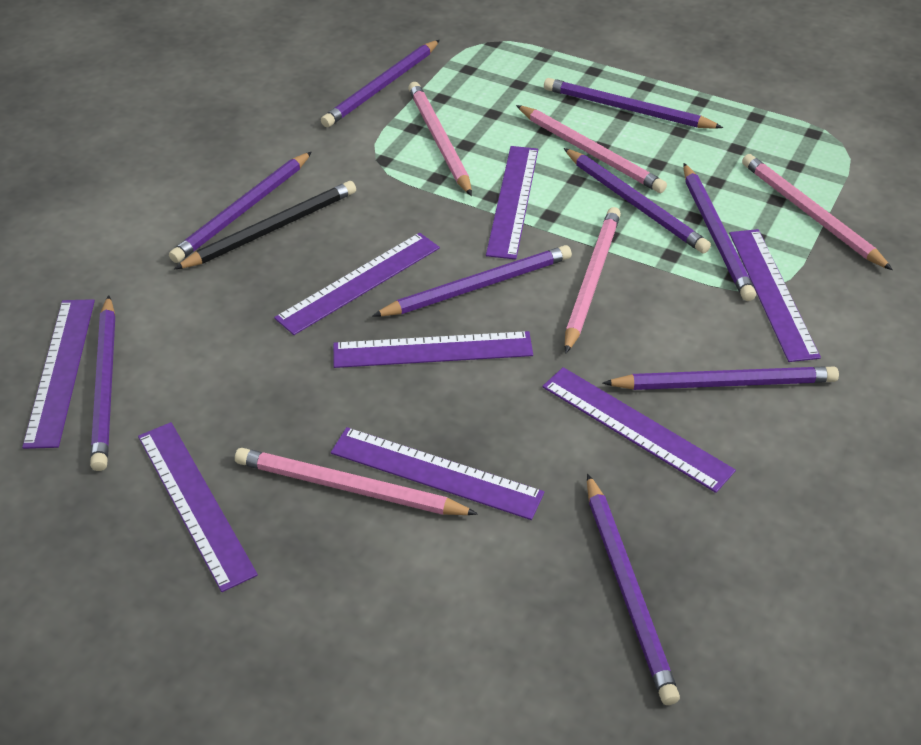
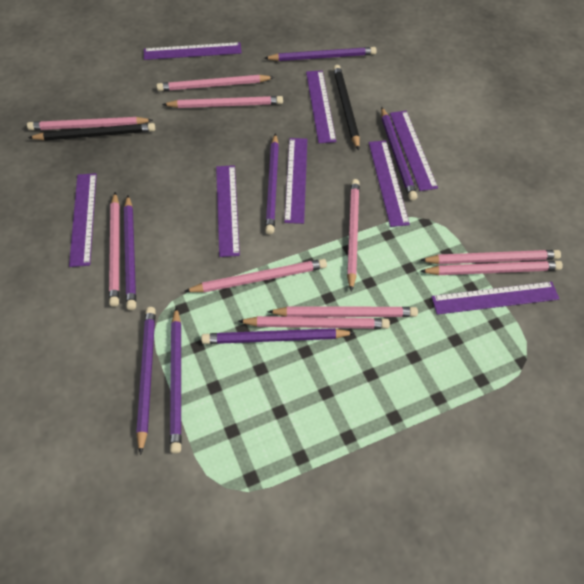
black pencil: 1 -> 2
pink pencil: 5 -> 10
purple pencil: 9 -> 7

